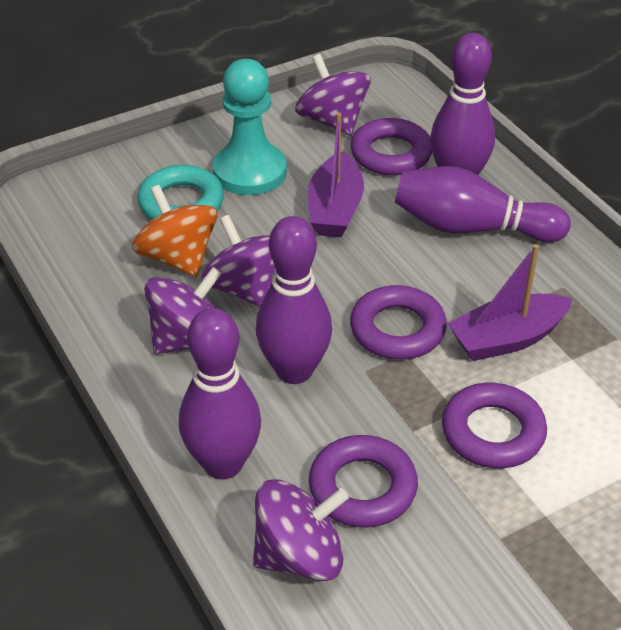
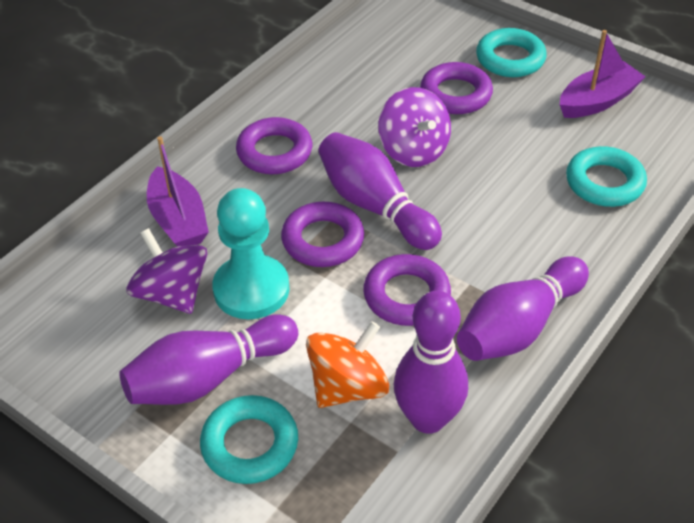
purple spinning top: 4 -> 2
turquoise ring: 1 -> 3

